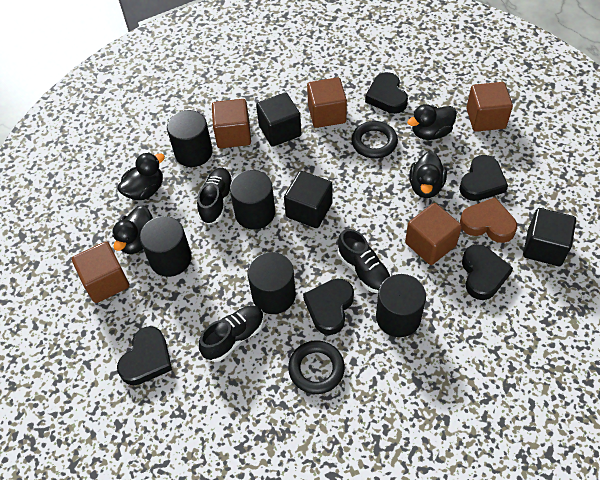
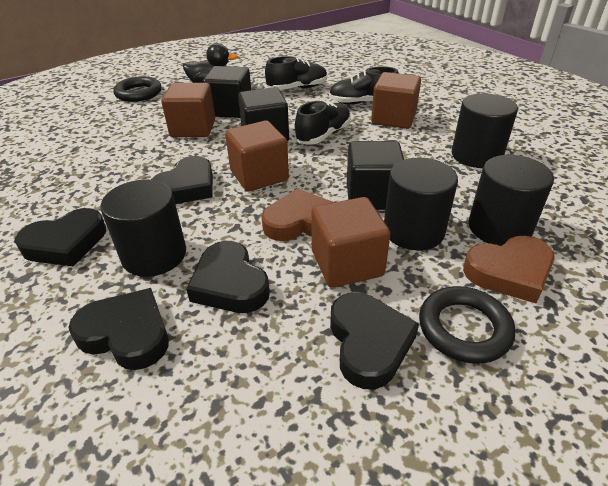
black cylinder: 5 -> 4
black duck: 4 -> 1
brown cube: 5 -> 4
brown heart: 1 -> 2

